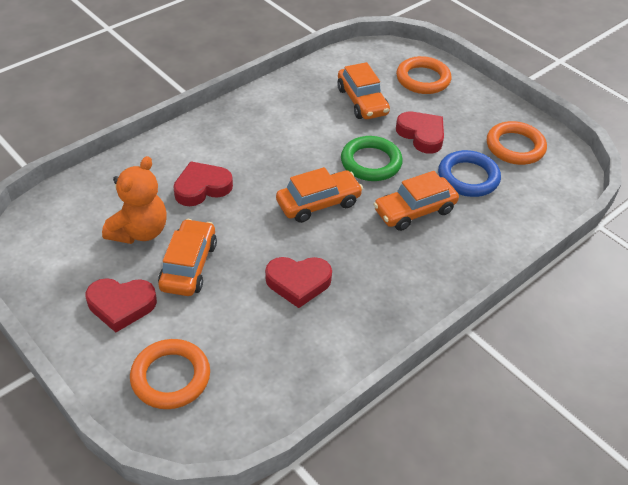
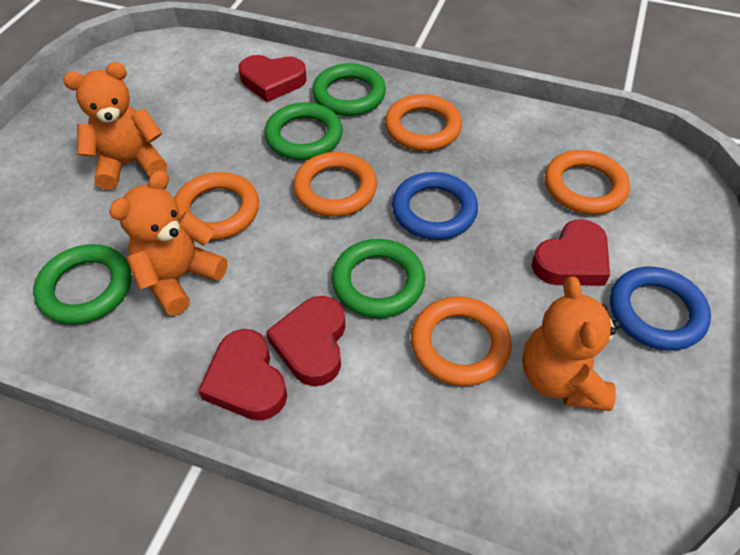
blue ring: 1 -> 2
green ring: 1 -> 4
orange car: 4 -> 0
orange ring: 3 -> 5
orange teddy bear: 1 -> 3

